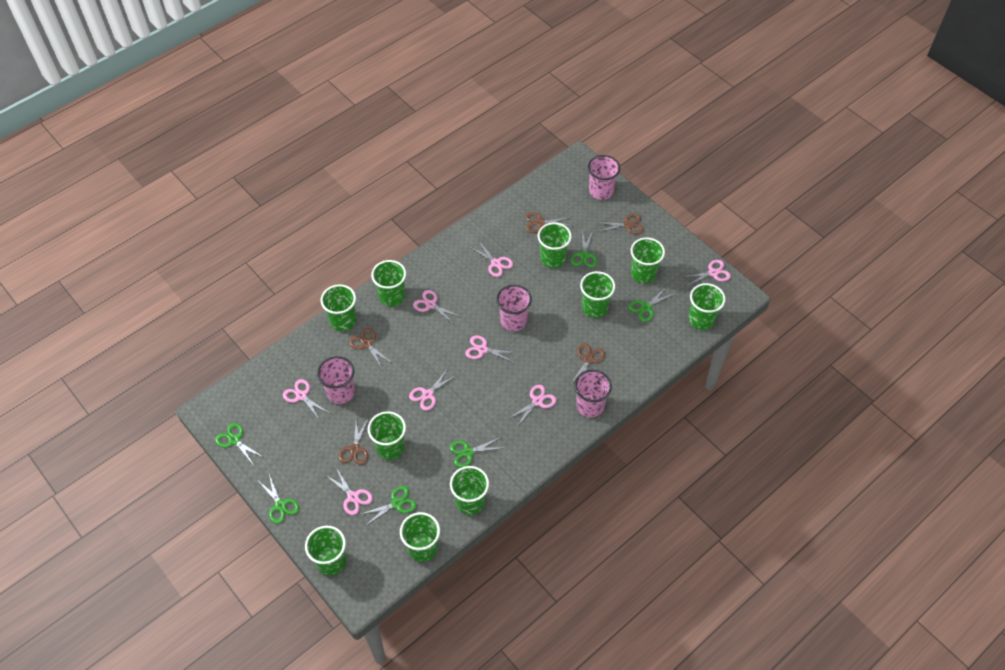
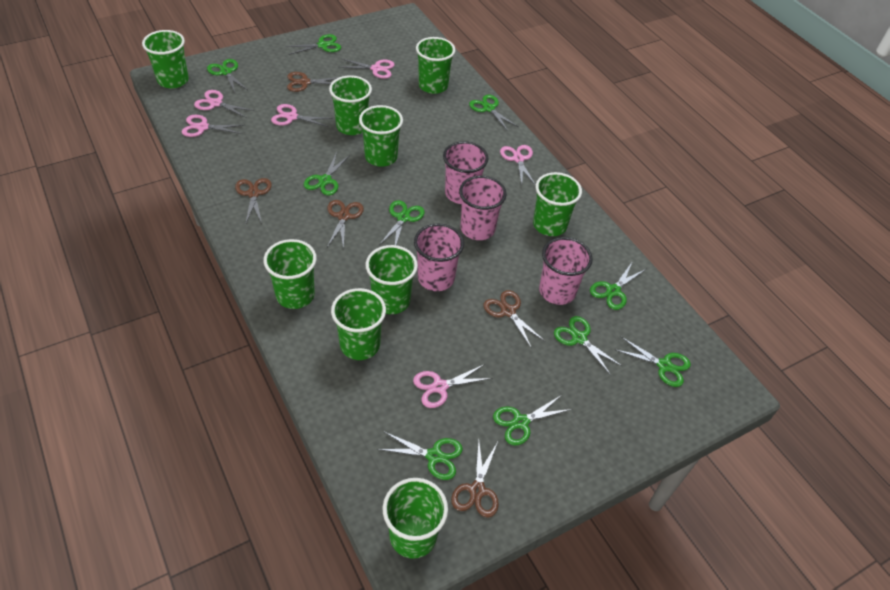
green cup: 10 -> 9
green scissors: 6 -> 10
pink scissors: 8 -> 6

